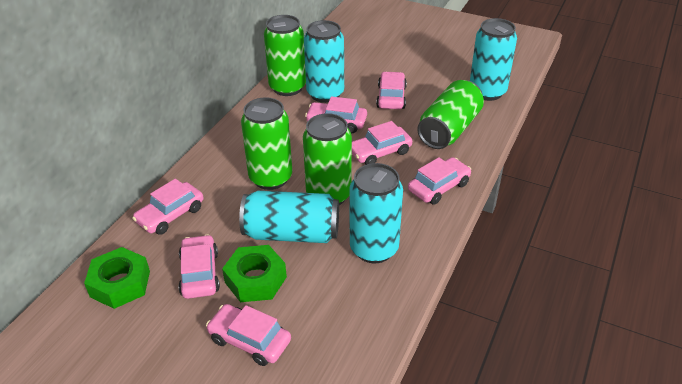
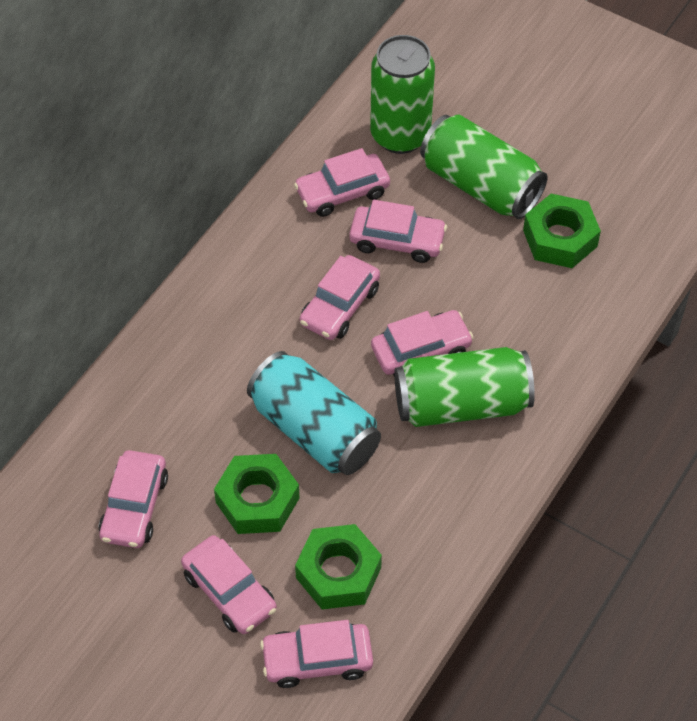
green can: 4 -> 3
green nut: 2 -> 3
turquoise can: 4 -> 1

